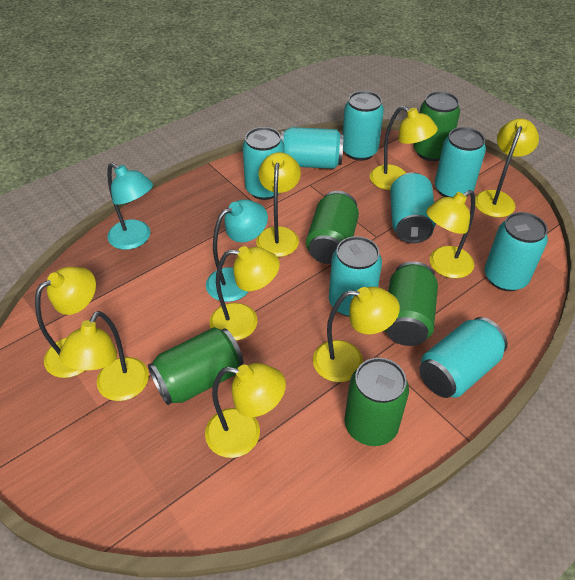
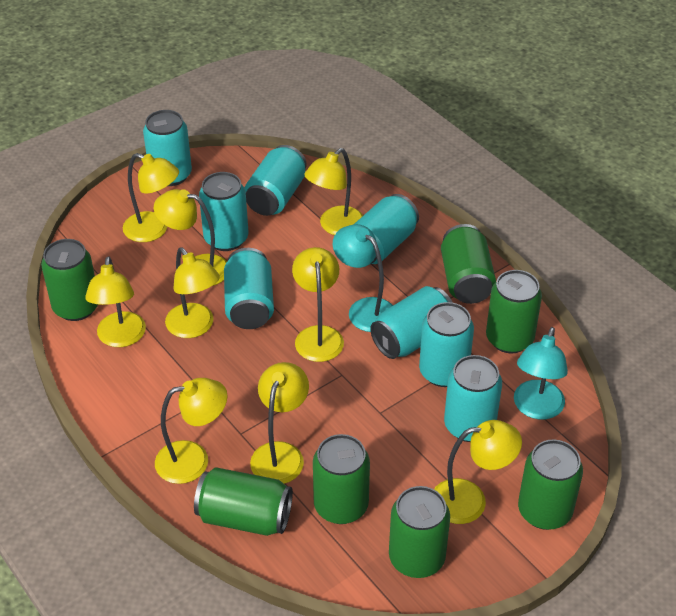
green can: 5 -> 7

